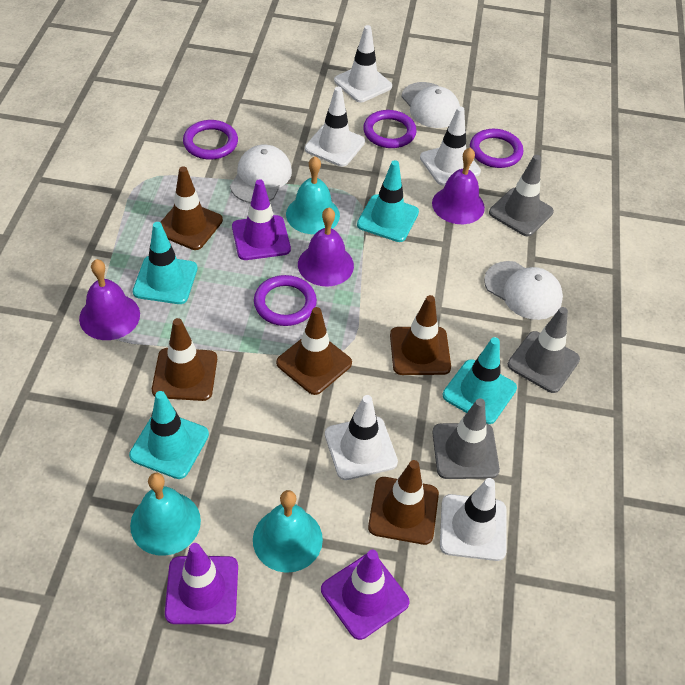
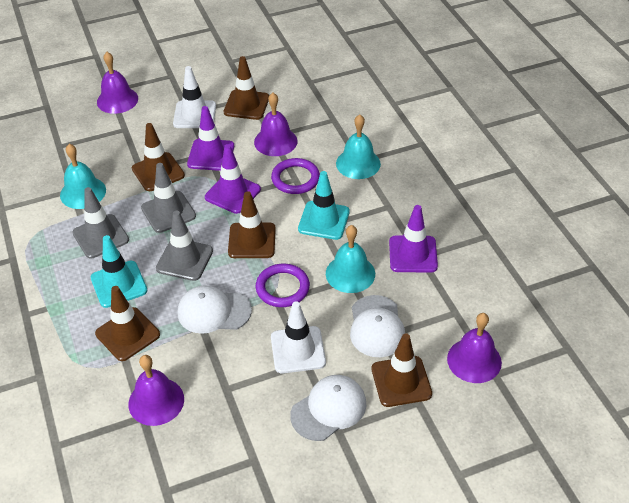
purple bell: 3 -> 4
purple ring: 4 -> 2
turquoise traffic cone: 4 -> 2
white traffic cone: 5 -> 2

